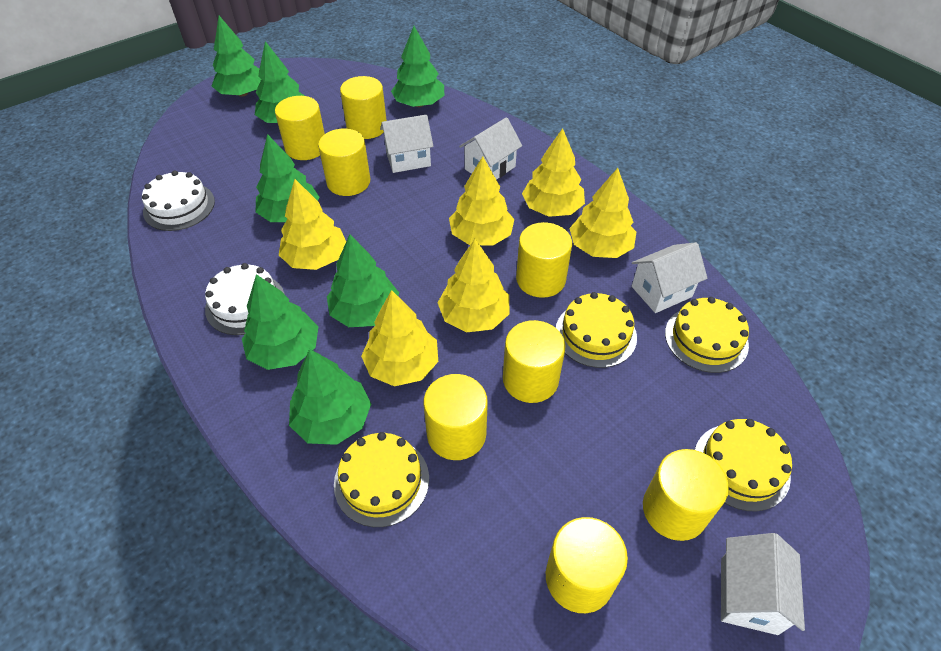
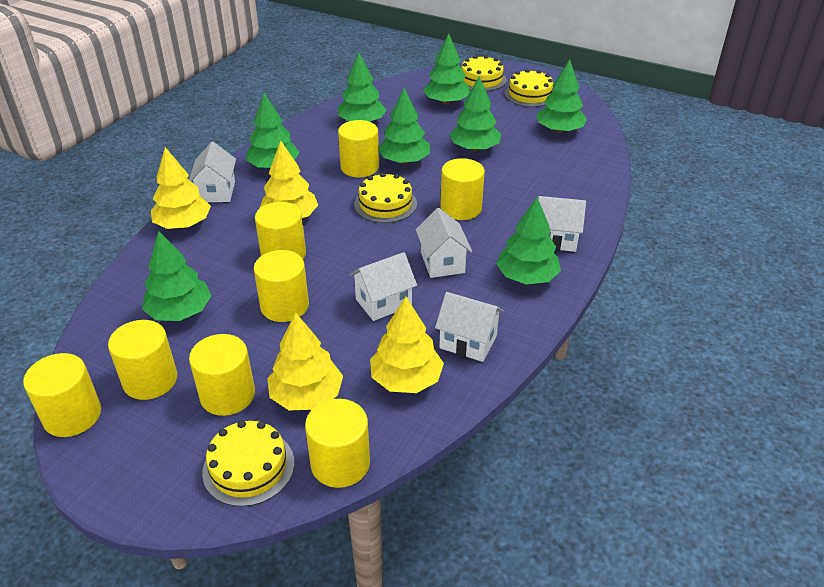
green tree: 7 -> 8
white cake: 2 -> 0
white house: 4 -> 5
yellow tree: 6 -> 4

